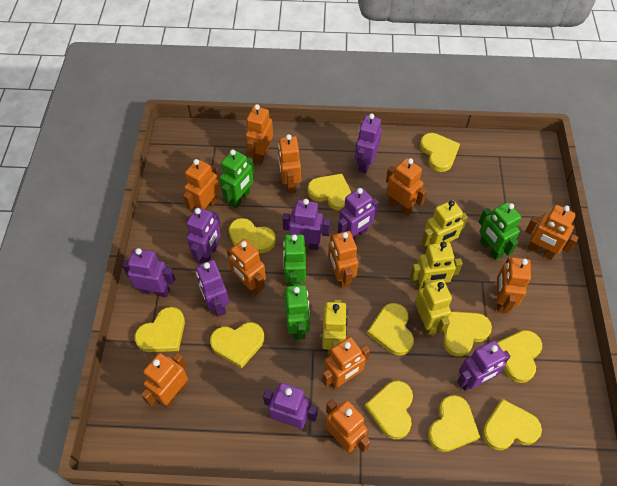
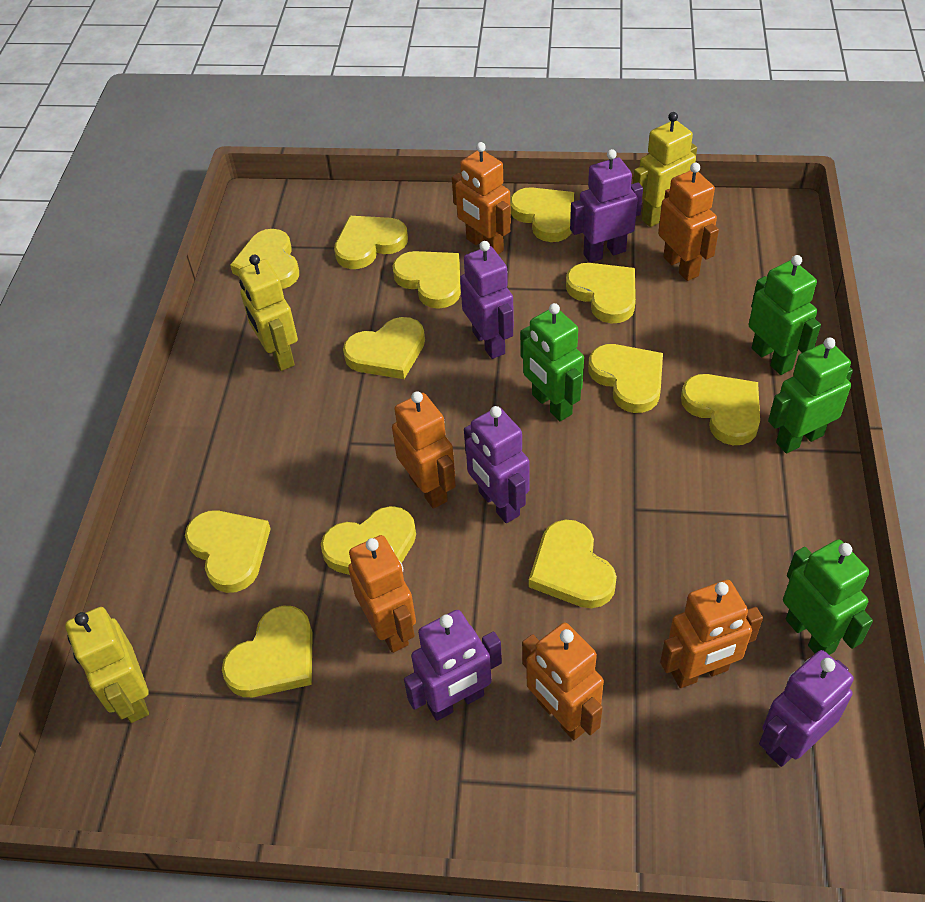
orange robot: 11 -> 6
purple robot: 8 -> 5
yellow heart: 11 -> 12
yellow robot: 4 -> 3

